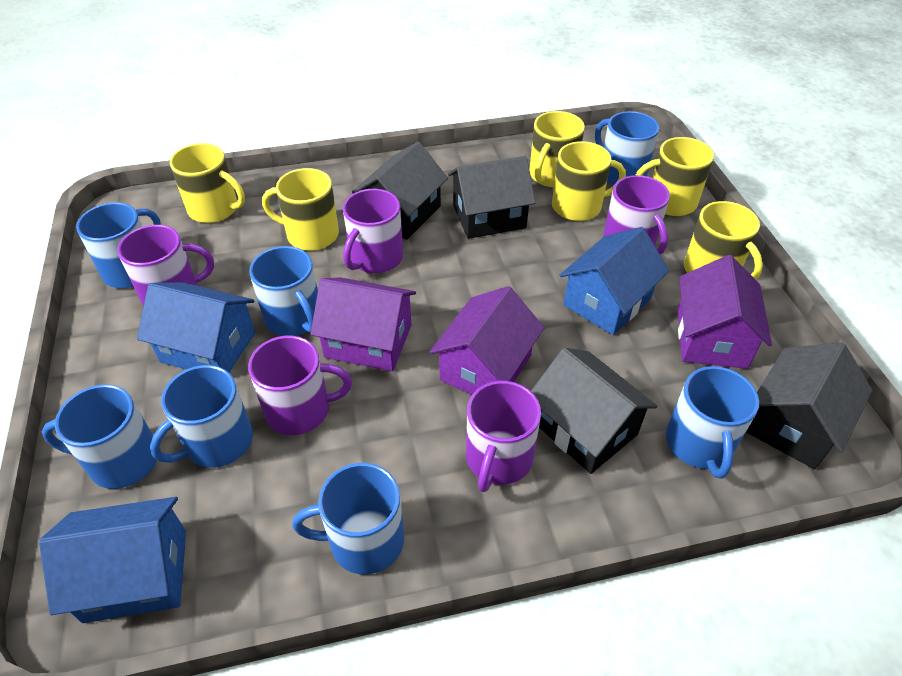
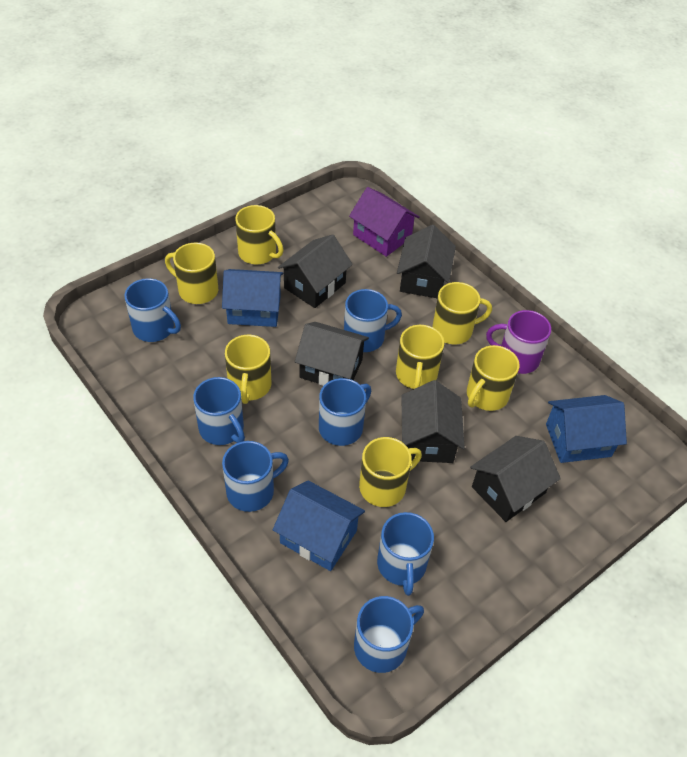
black house: 4 -> 5
purple house: 3 -> 1
purple mug: 5 -> 1
yellow mug: 6 -> 7

